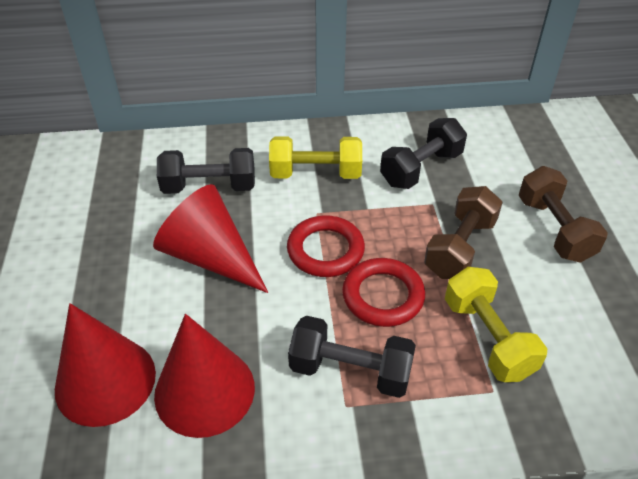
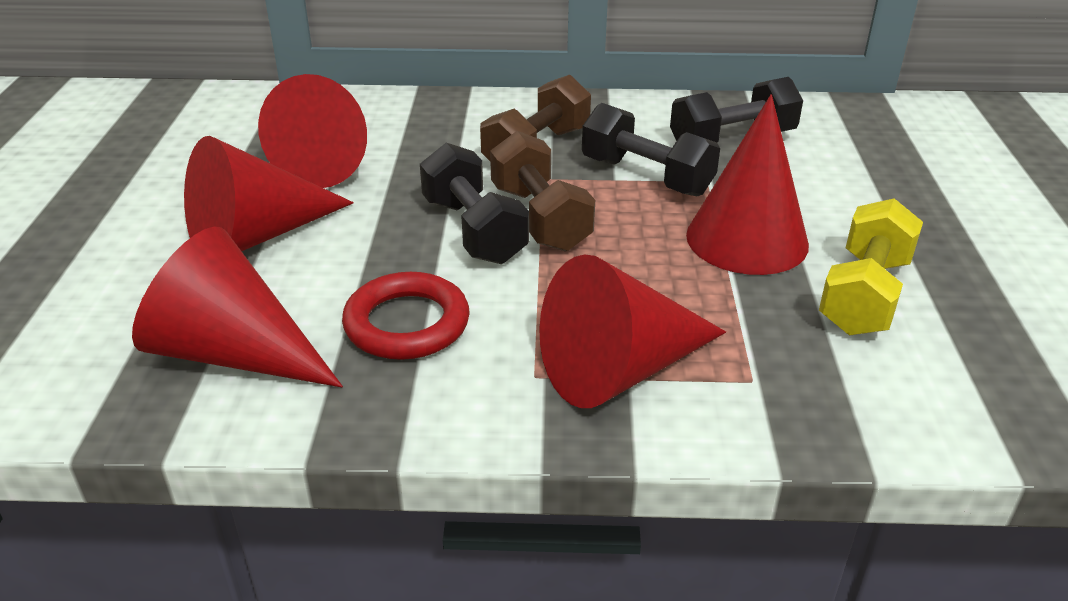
red cone: 3 -> 5
red ring: 2 -> 1
yellow dumbbell: 2 -> 1

